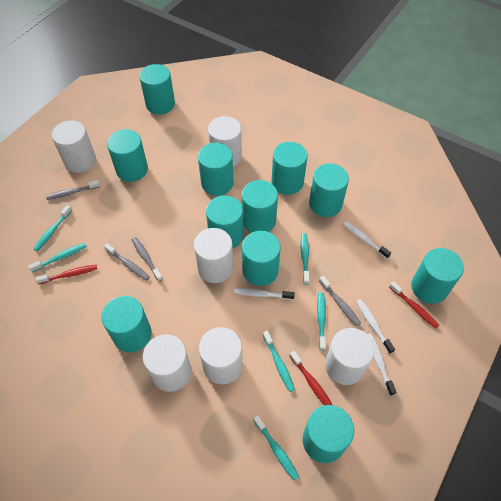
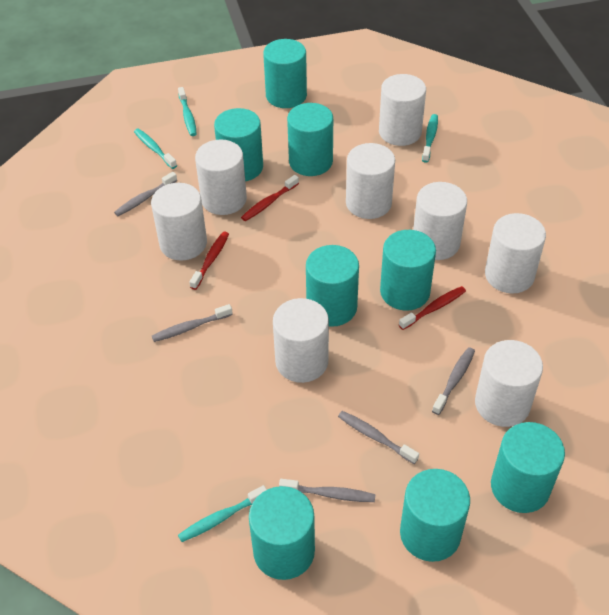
grey toothbrush: 4 -> 5
turquoise cylinder: 11 -> 8
turquoise toothbrush: 6 -> 4
white cylinder: 6 -> 8
white toothbrush: 4 -> 0

